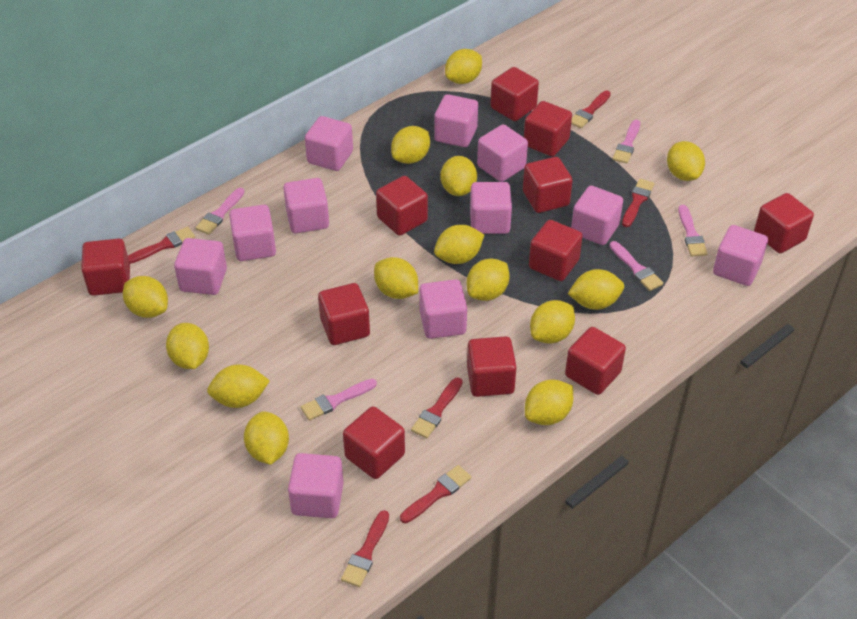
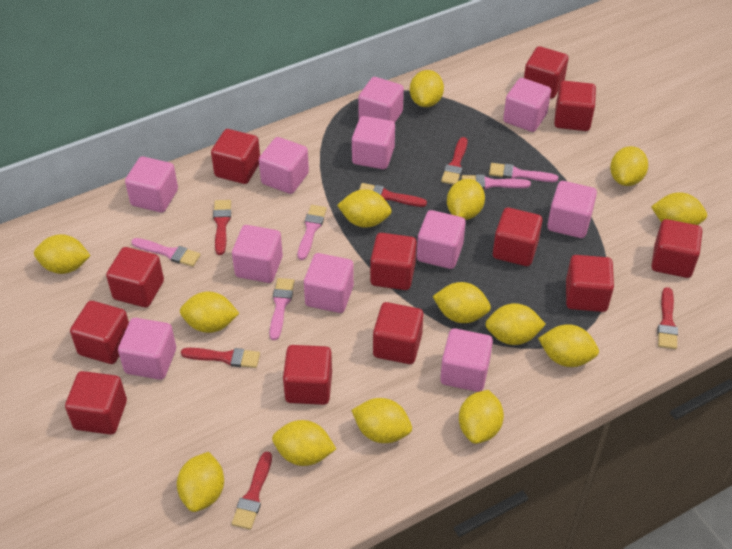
red cube: 11 -> 12

